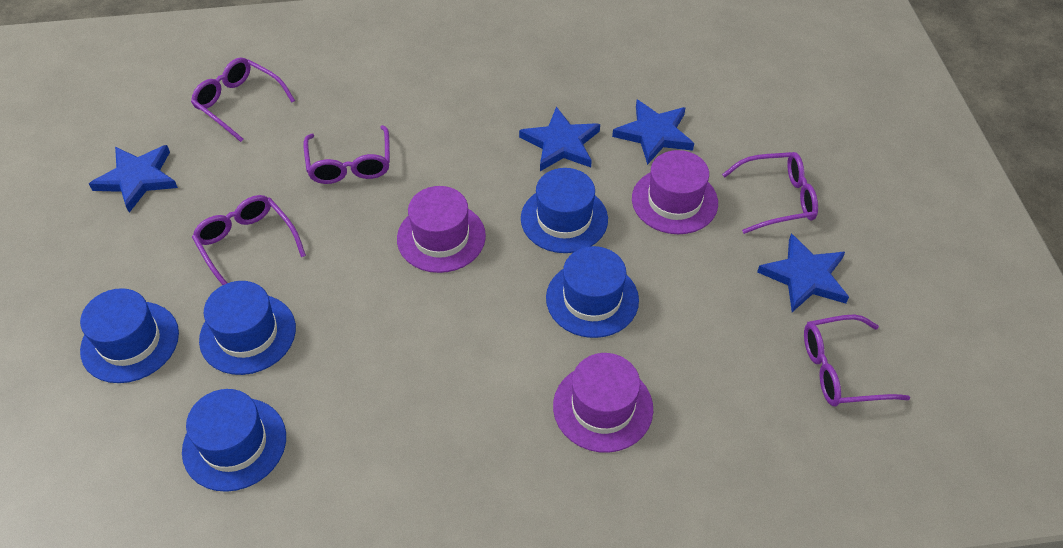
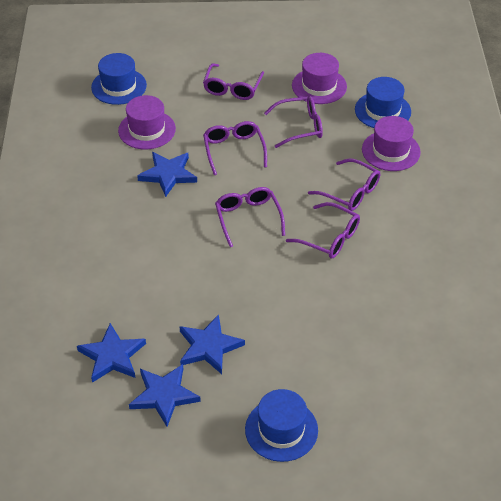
blue hat: 5 -> 3
purple glasses: 5 -> 6

